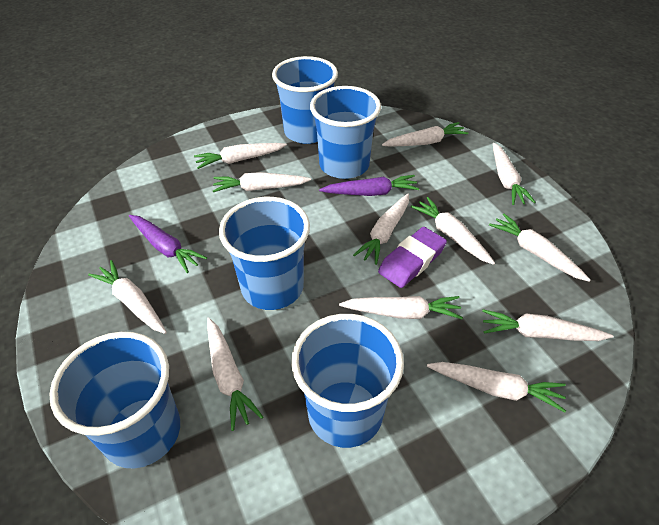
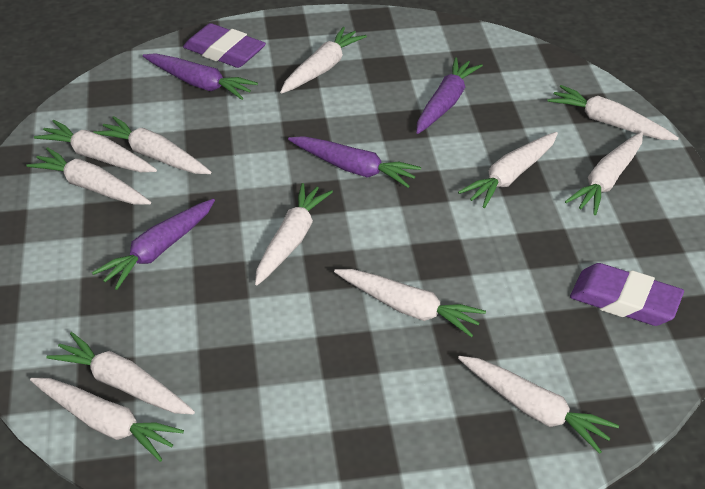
blue cup: 5 -> 0
purple carrot: 2 -> 4
purple eraser: 1 -> 2

